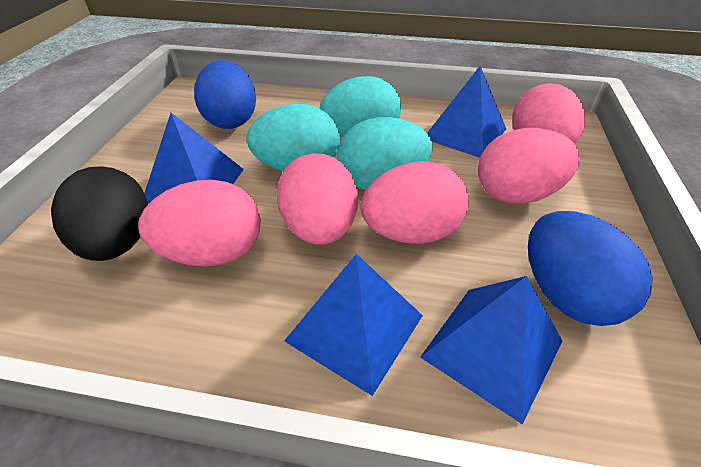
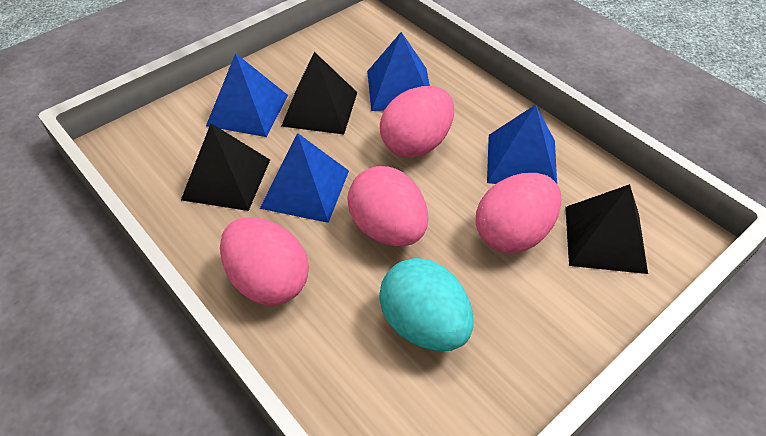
black egg: 1 -> 0
black pyramid: 0 -> 3
blue egg: 2 -> 0
pink egg: 5 -> 4
turquoise egg: 3 -> 1

